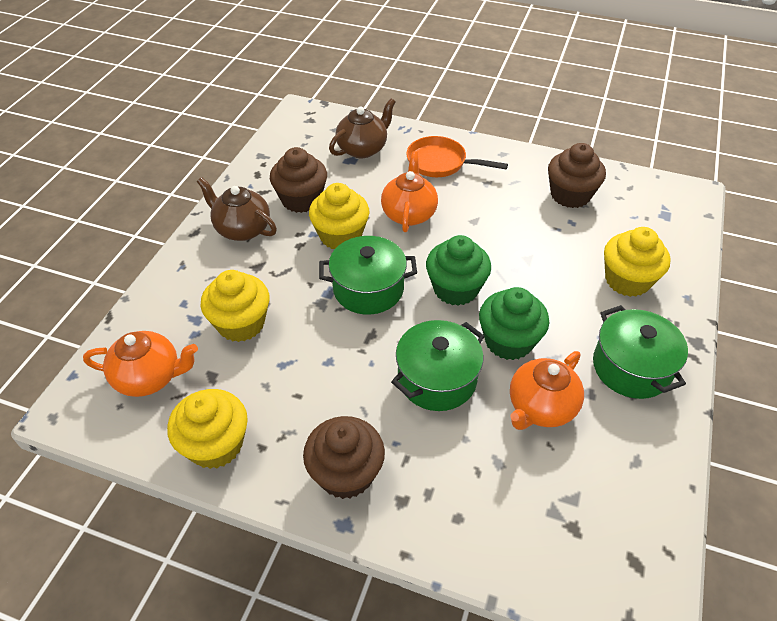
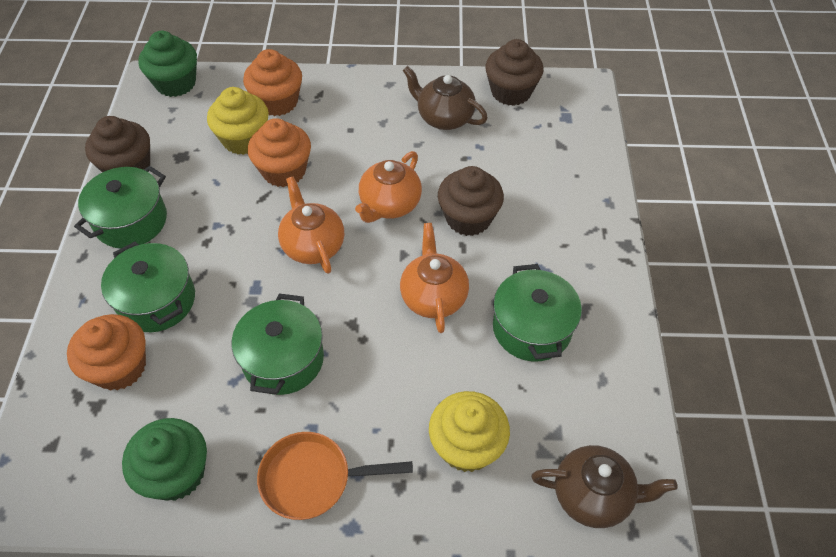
green pot: 3 -> 4
orange cupcake: 0 -> 3
yellow cupcake: 4 -> 2

